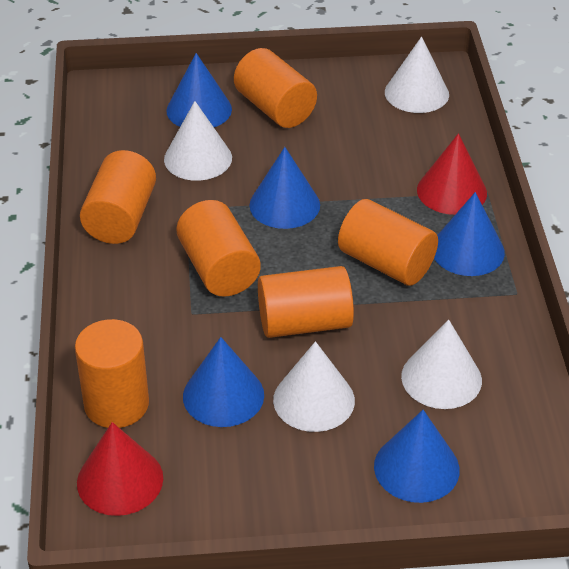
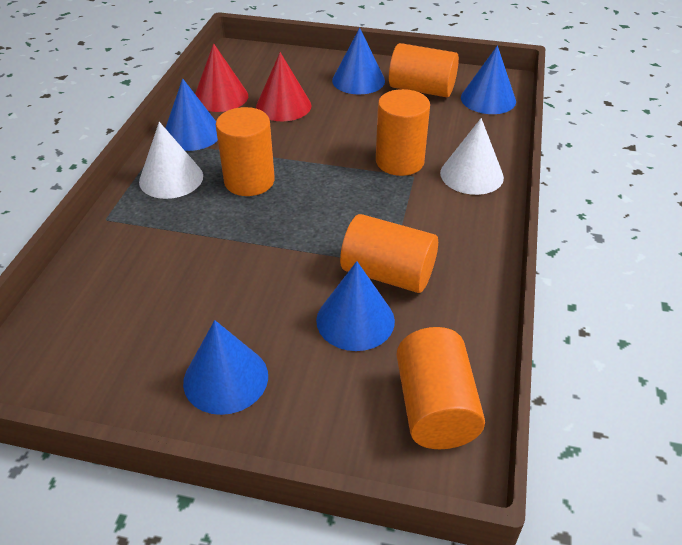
orange cylinder: 6 -> 5
white cone: 4 -> 2

